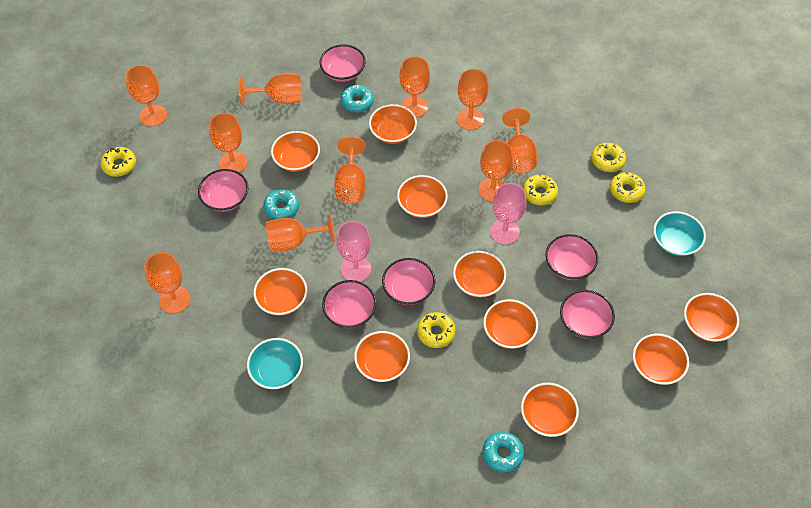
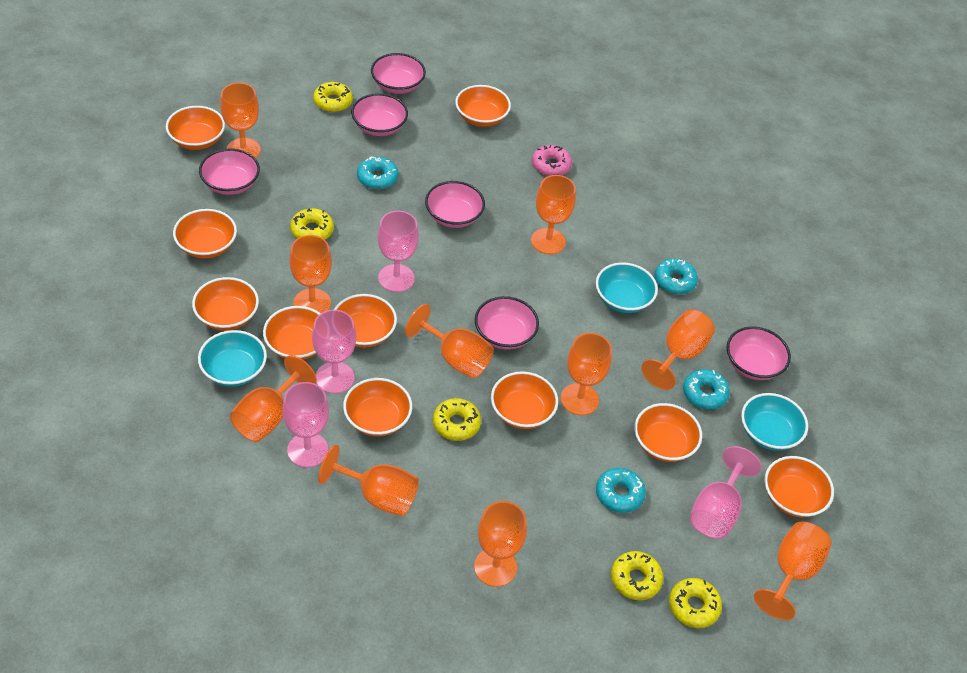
pink donut: 0 -> 1
pink goblet: 2 -> 4
turquoise bowl: 2 -> 3
turquoise donut: 3 -> 4

